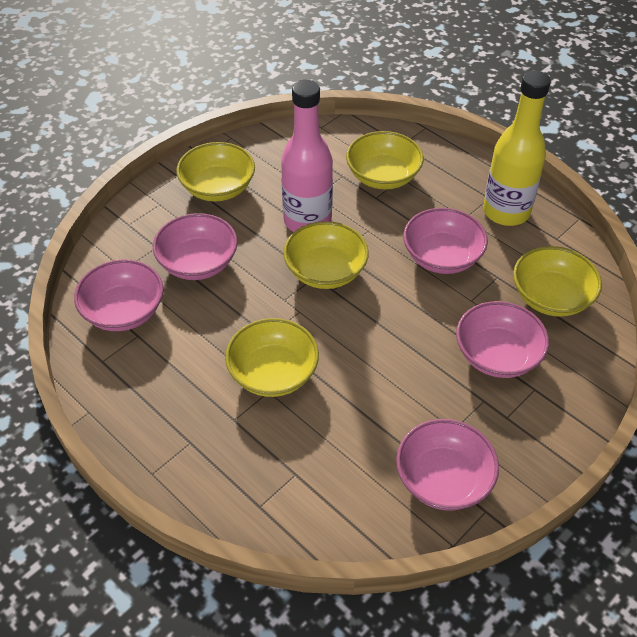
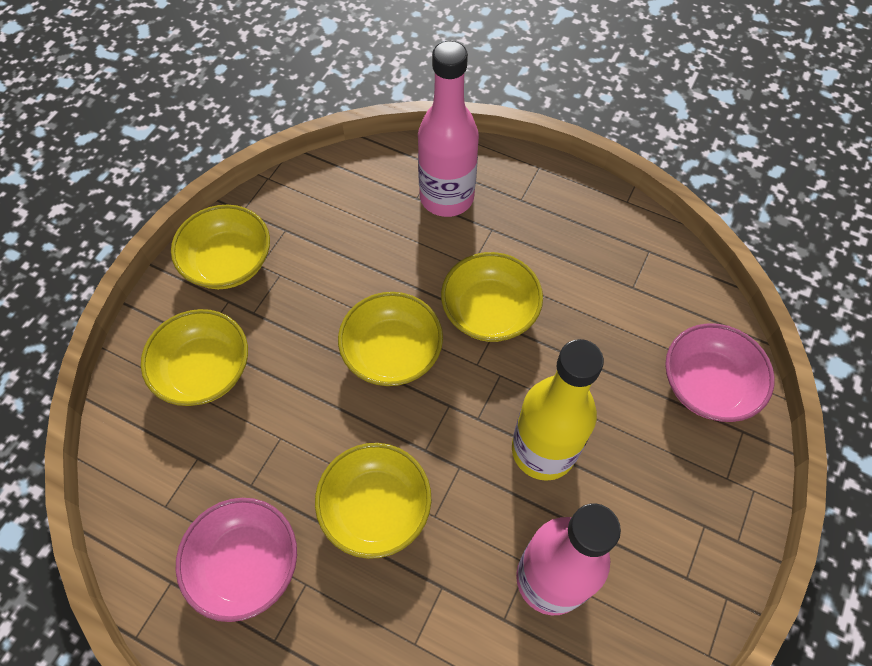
pink bottle: 1 -> 2
pink bowl: 5 -> 2

